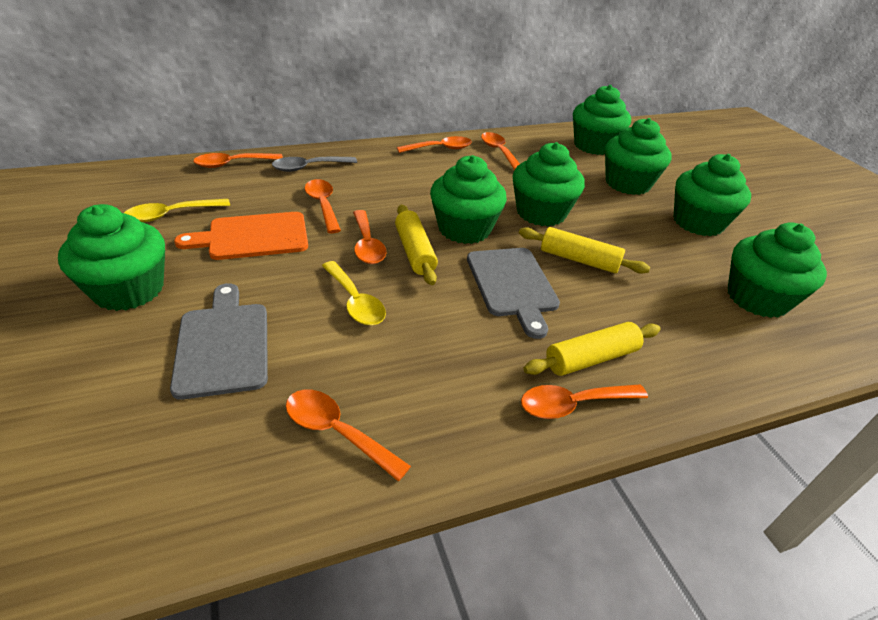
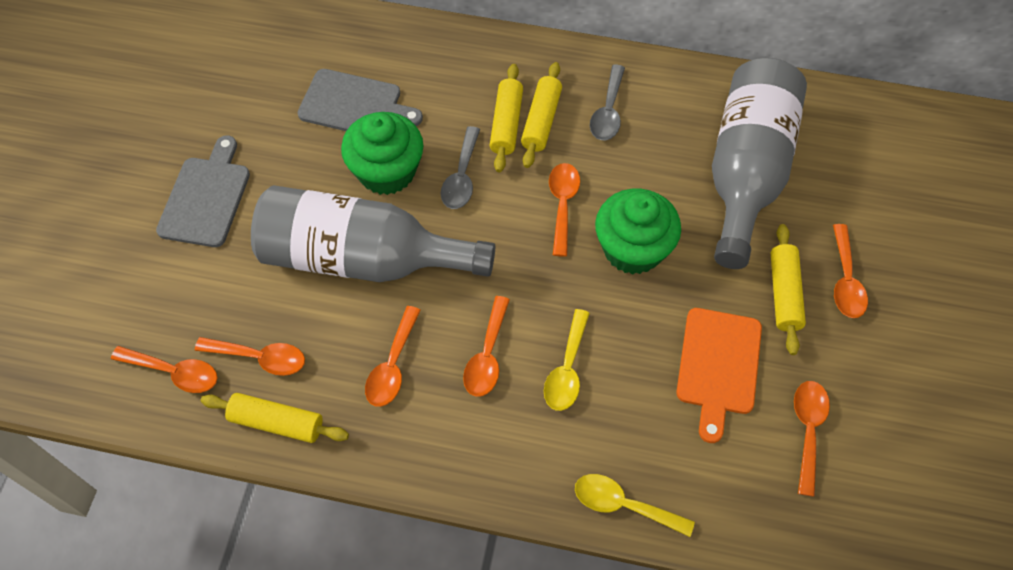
green cupcake: 7 -> 2
grey bottle: 0 -> 2
grey spoon: 1 -> 2
yellow rolling pin: 3 -> 4

